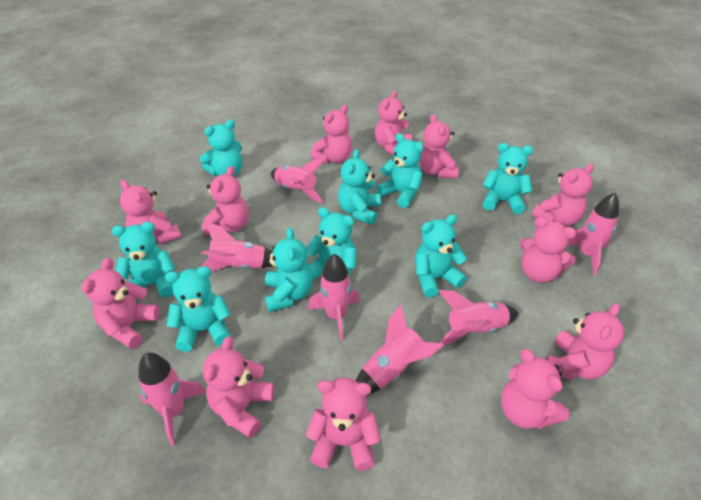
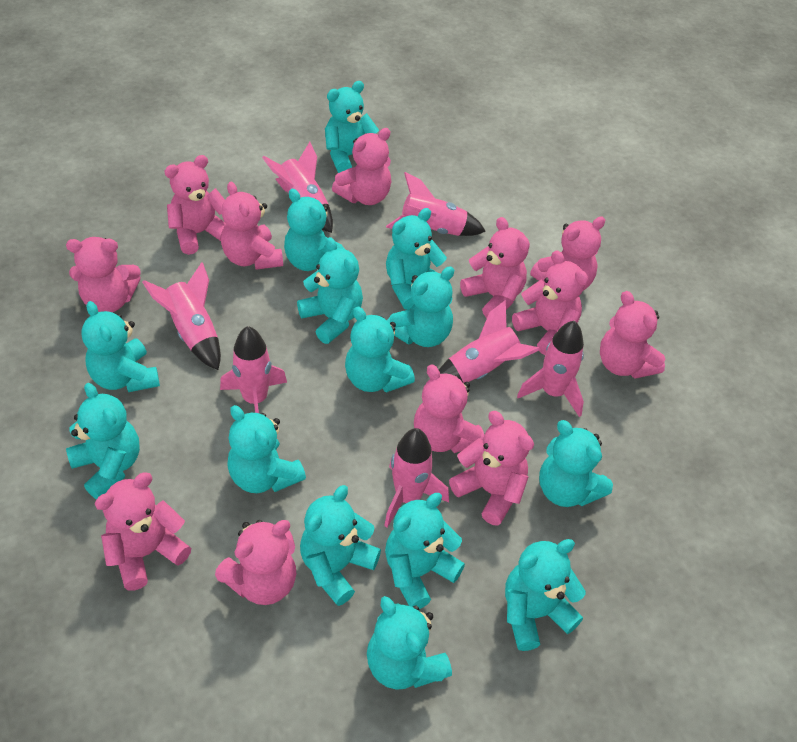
turquoise teddy bear: 9 -> 14

